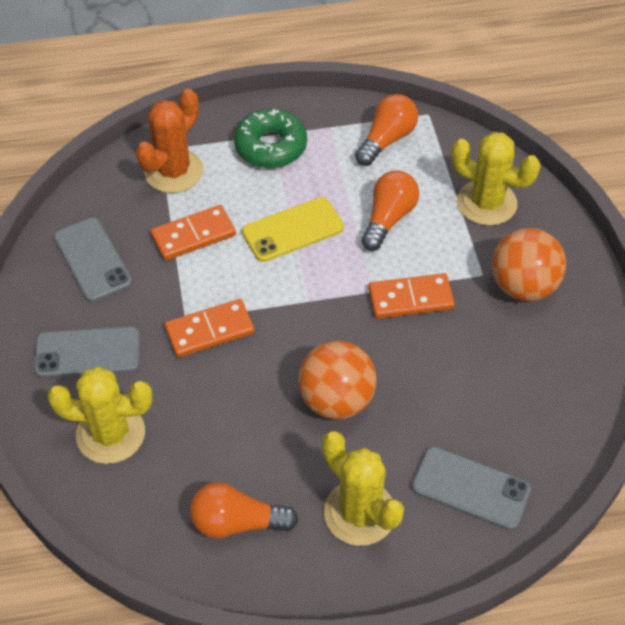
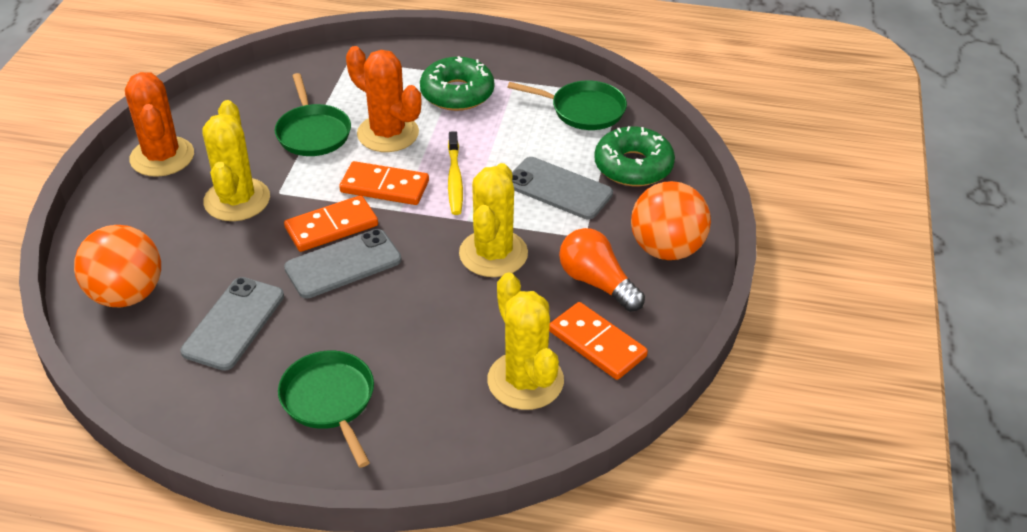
green donut: 1 -> 2
green pan: 0 -> 3
orange cactus: 1 -> 2
orange light bulb: 3 -> 1
yellow phone: 1 -> 0
yellow toothbrush: 0 -> 1

